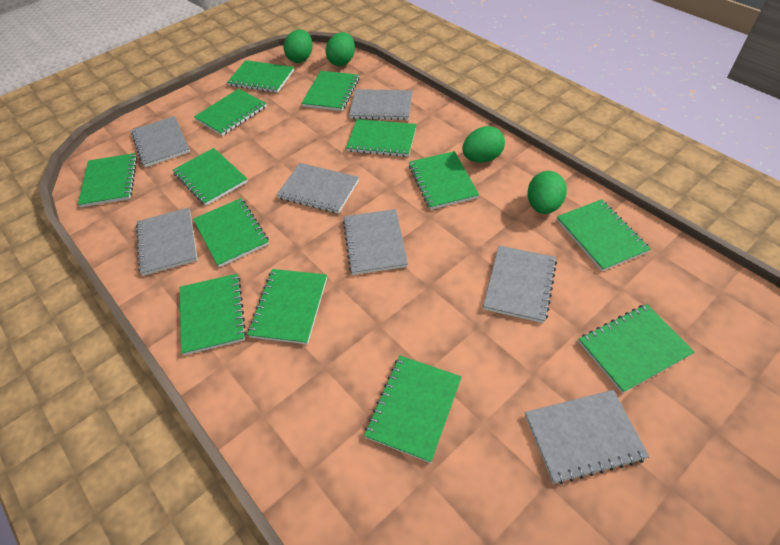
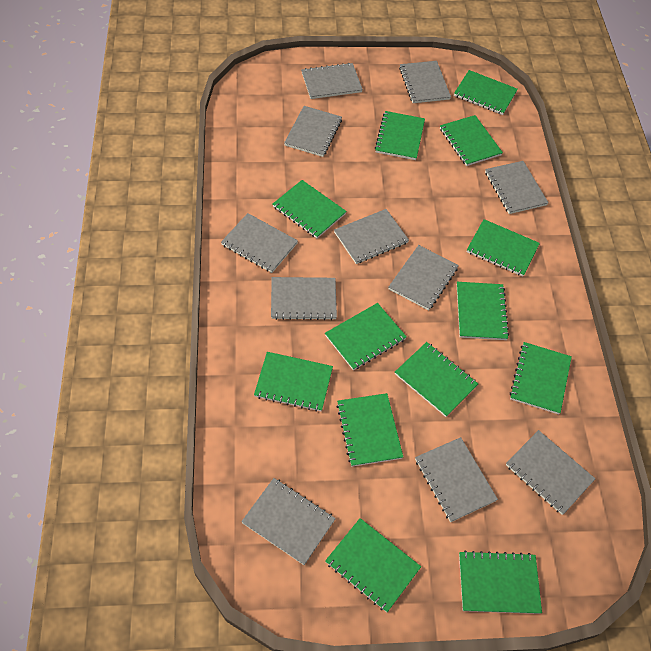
green egg: 4 -> 0
grey notebook: 7 -> 11

